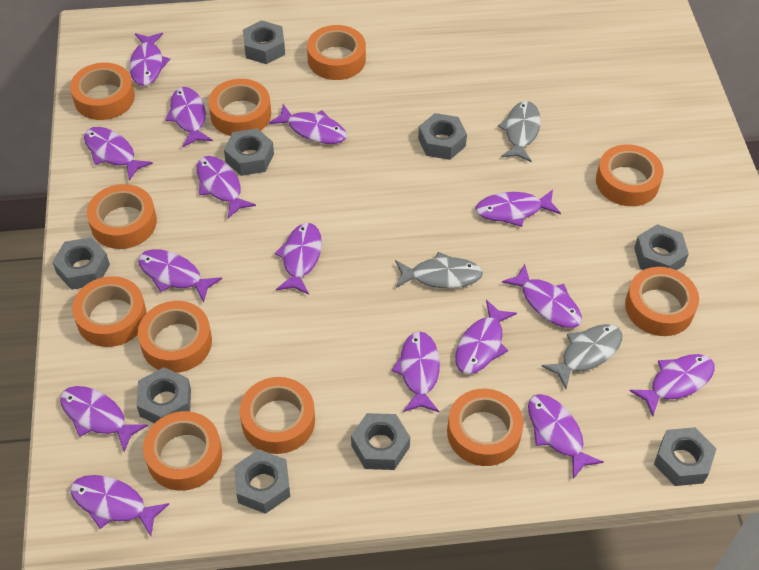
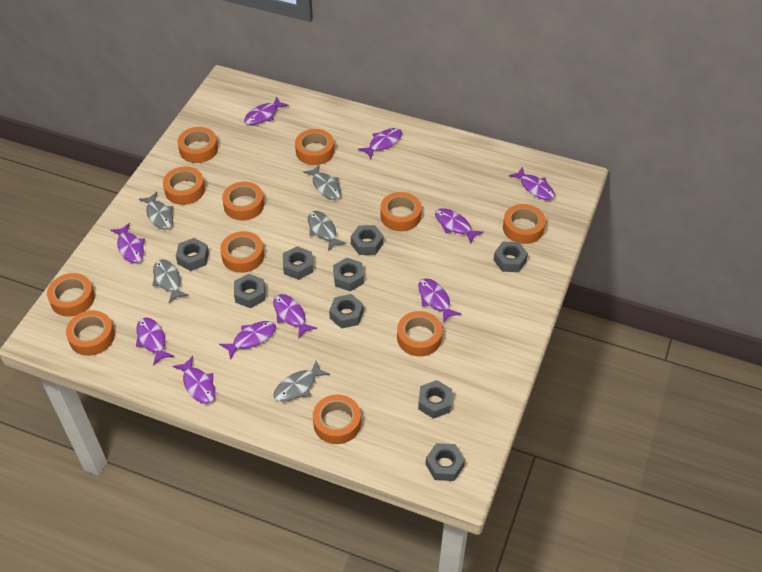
grey fish: 3 -> 5
purple fish: 15 -> 10

